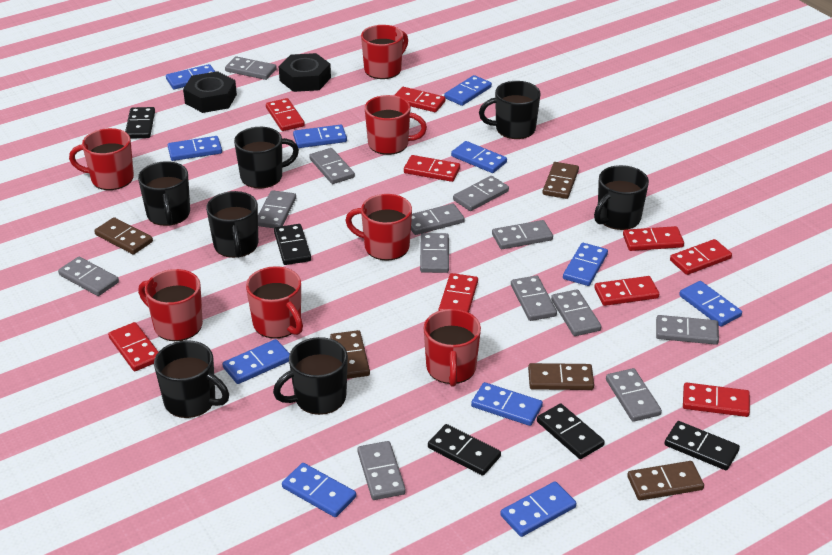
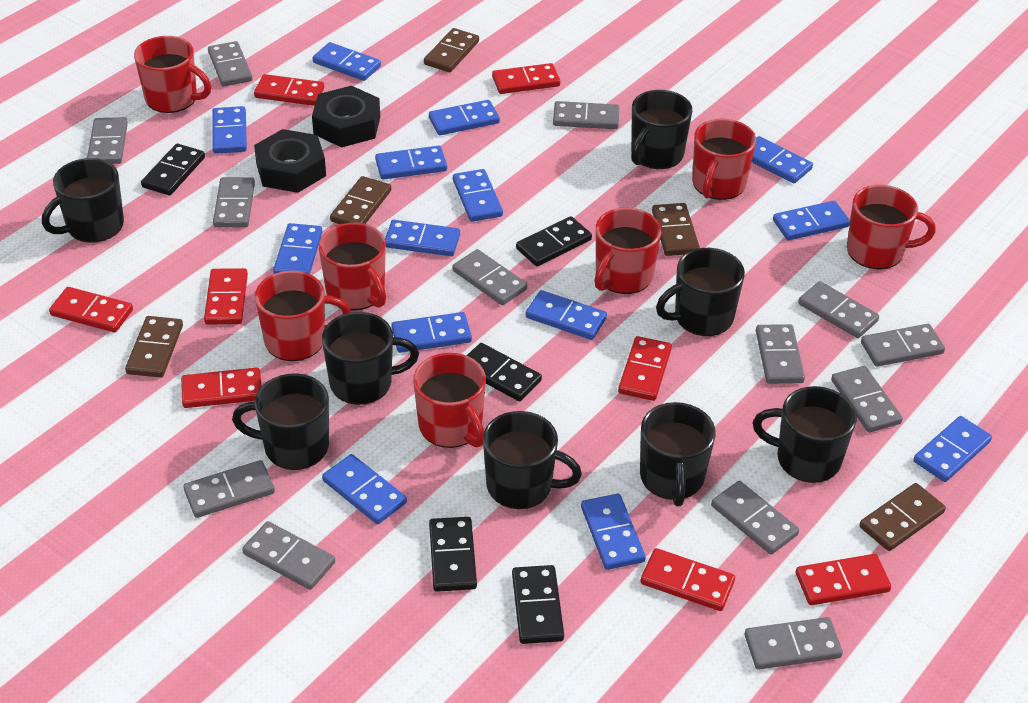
black mug: 7 -> 8
blue domino: 11 -> 14
red domino: 9 -> 8

